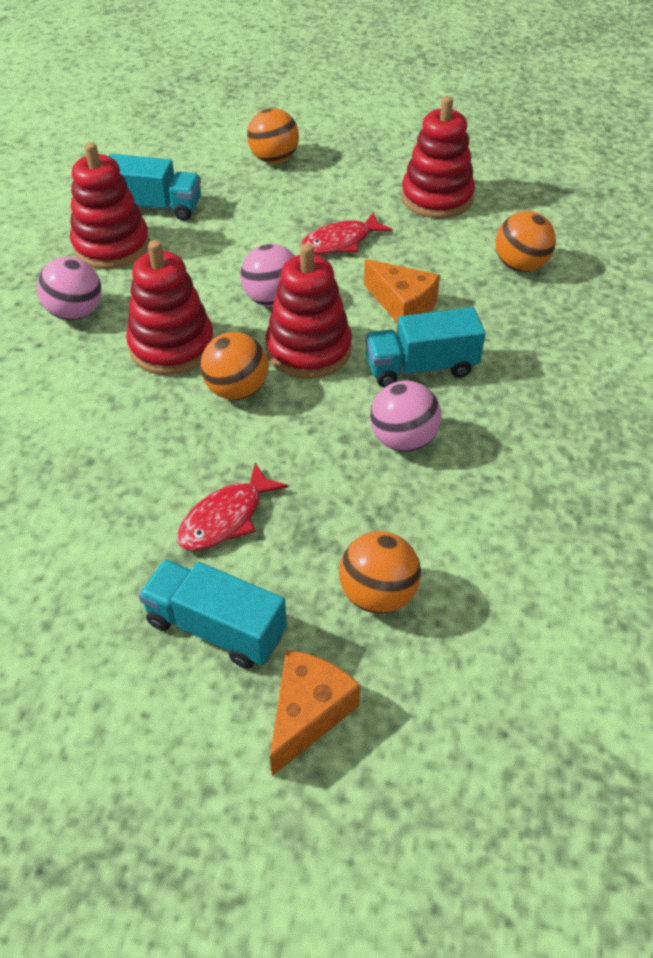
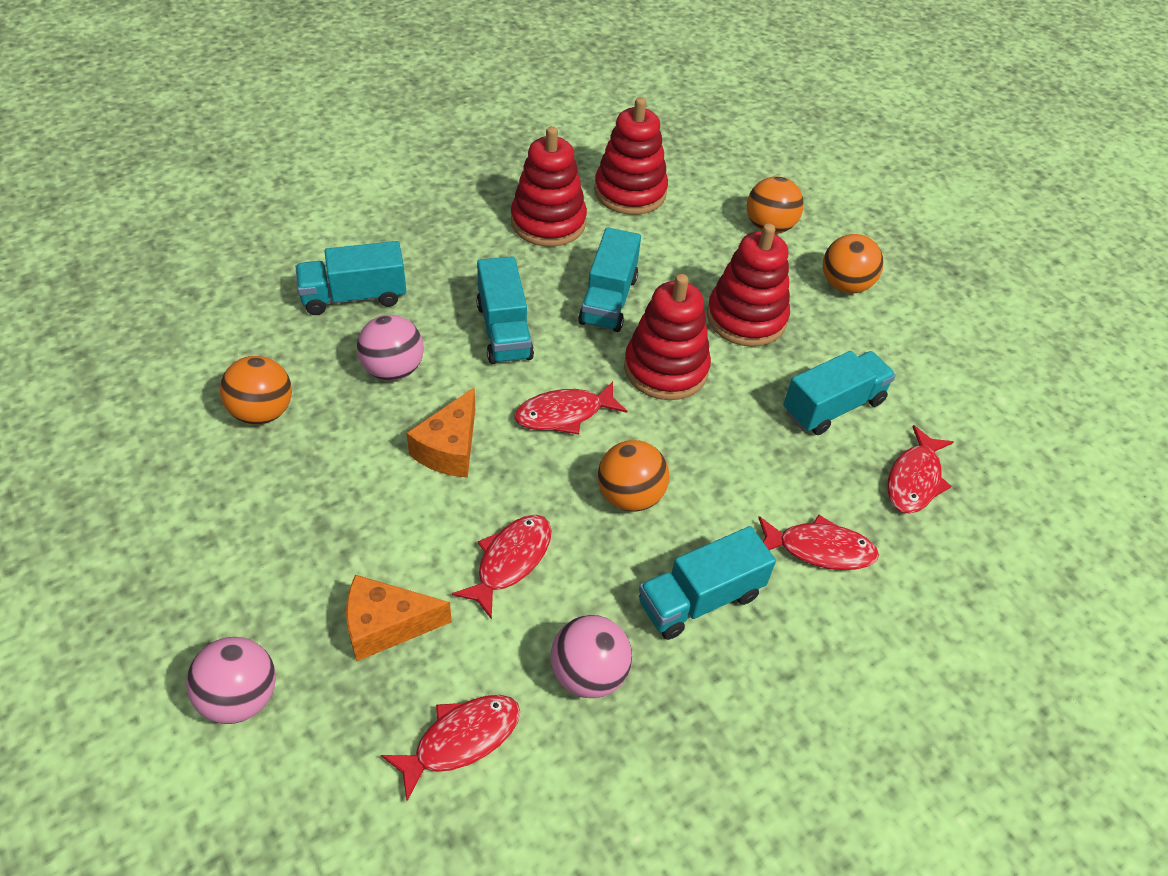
red fish: 2 -> 5
turquoise truck: 3 -> 5

